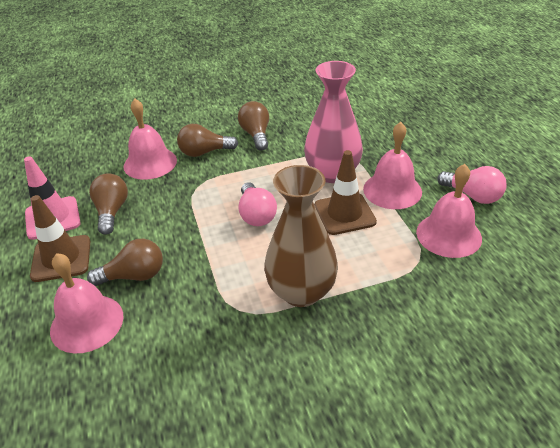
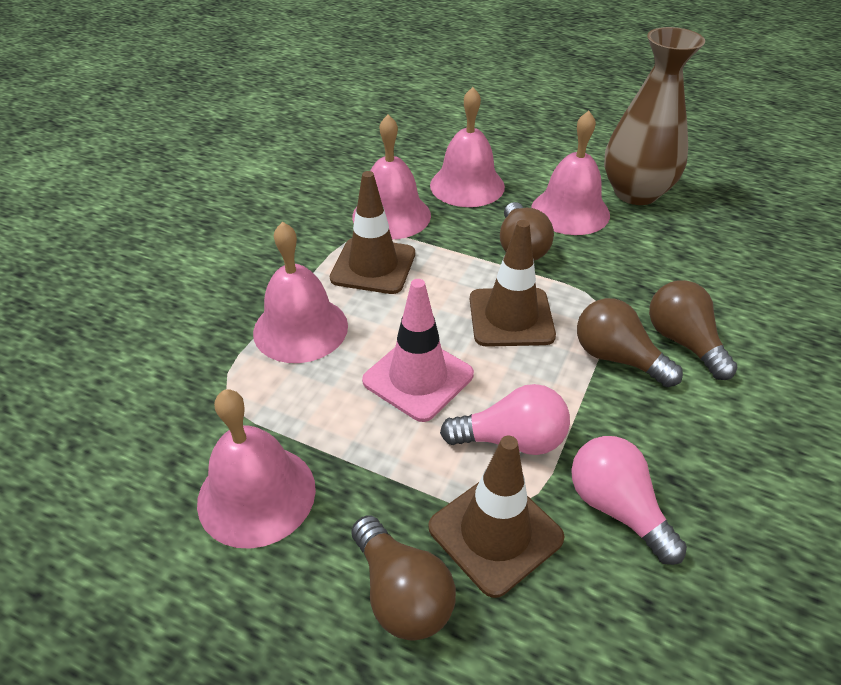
brown traffic cone: 2 -> 3
pink bell: 4 -> 5
pink vase: 1 -> 0

